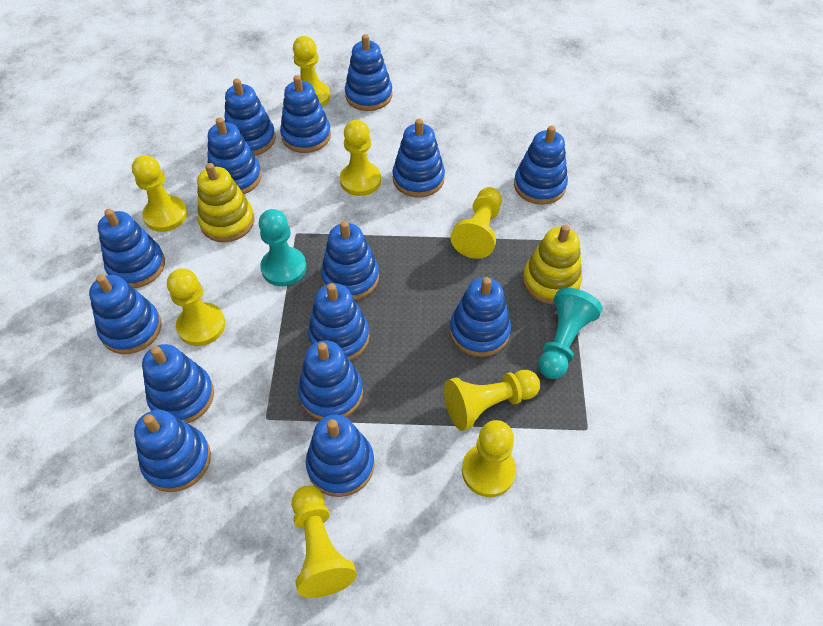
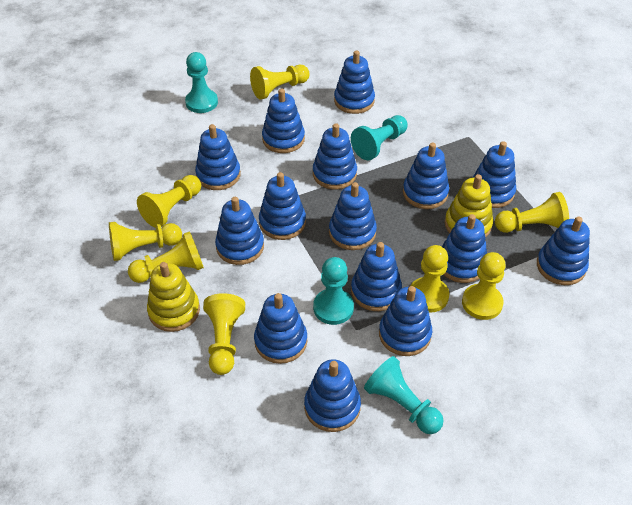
turquoise pawn: 2 -> 4

